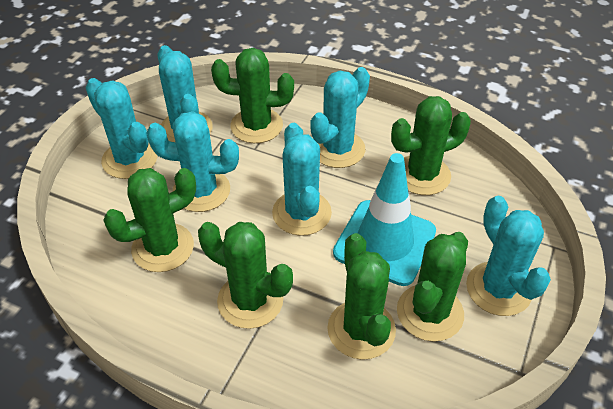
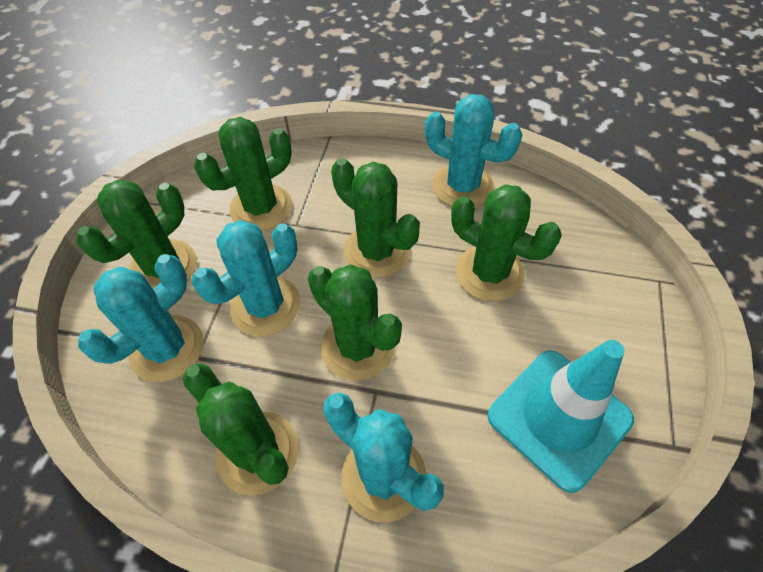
turquoise cactus: 6 -> 4

